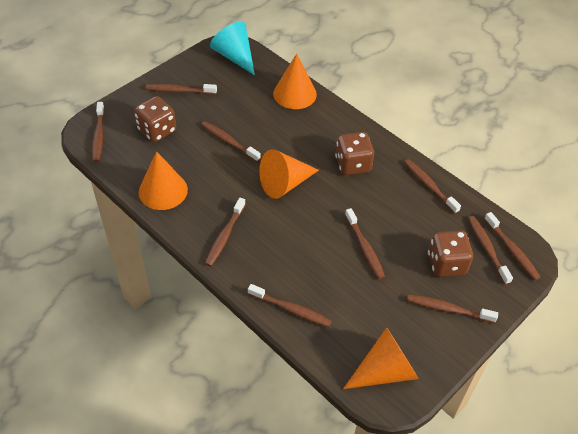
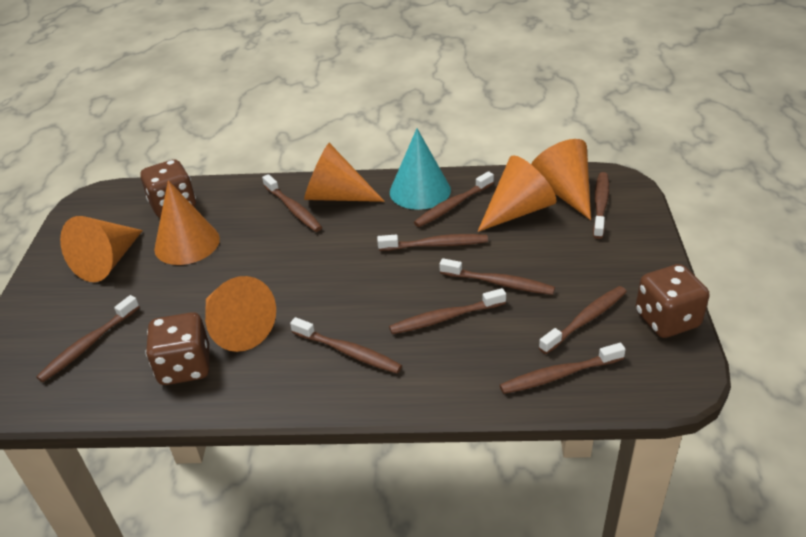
orange cone: 4 -> 6

